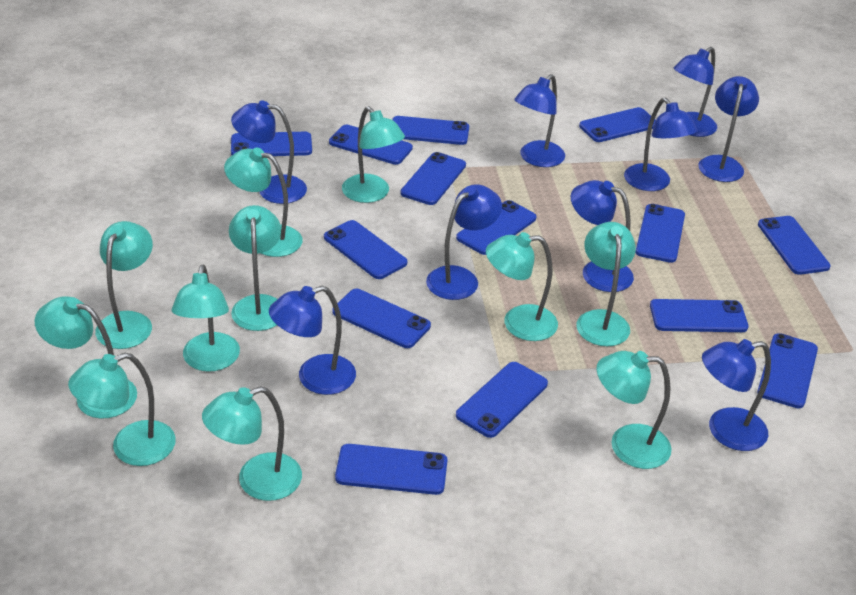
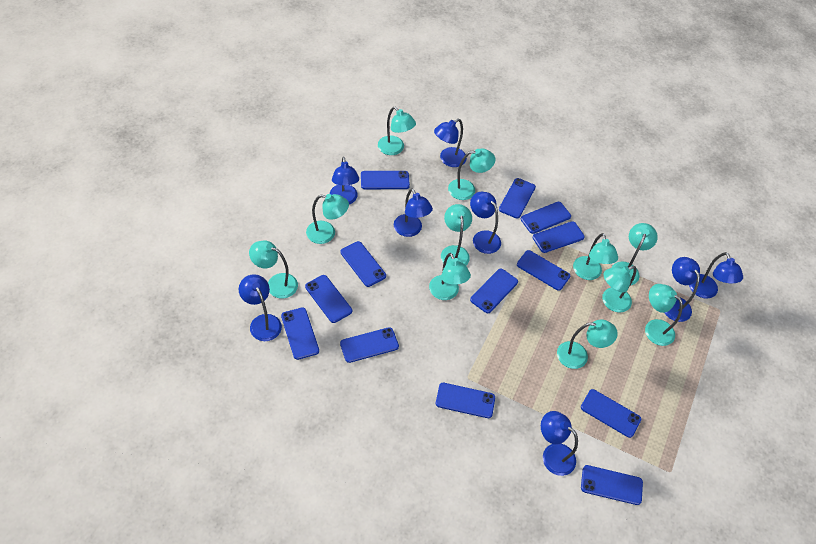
blue lamp: 9 -> 8
blue phone: 14 -> 13

